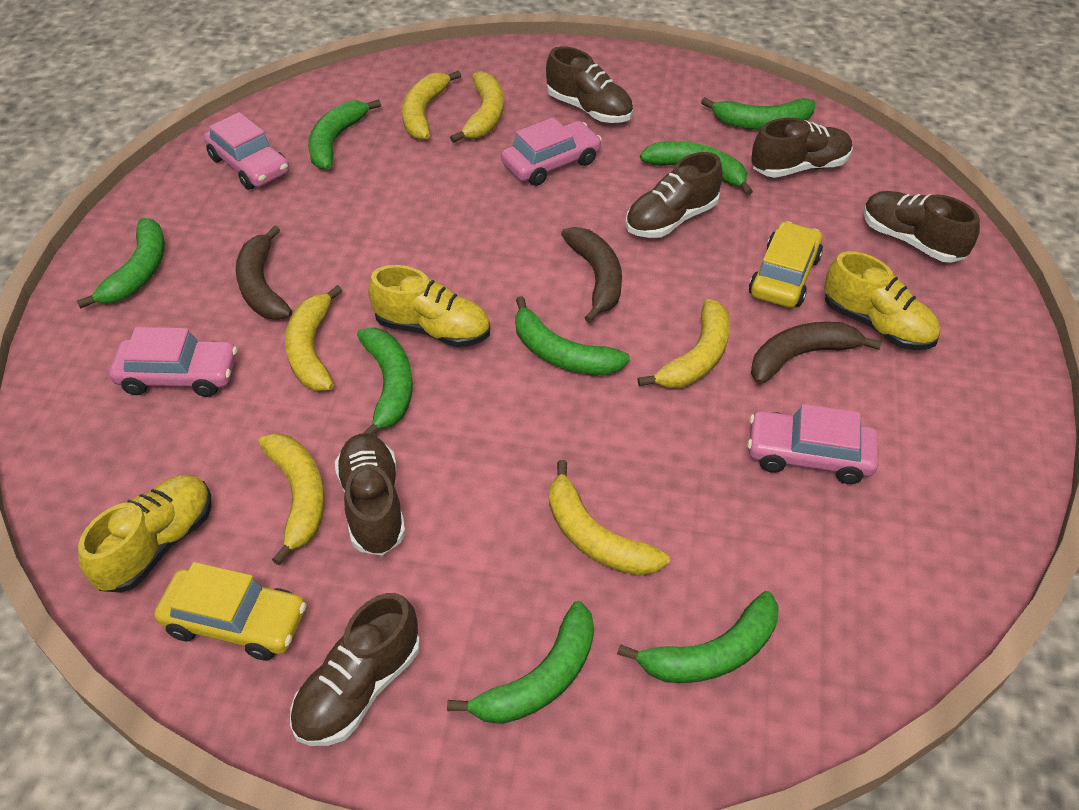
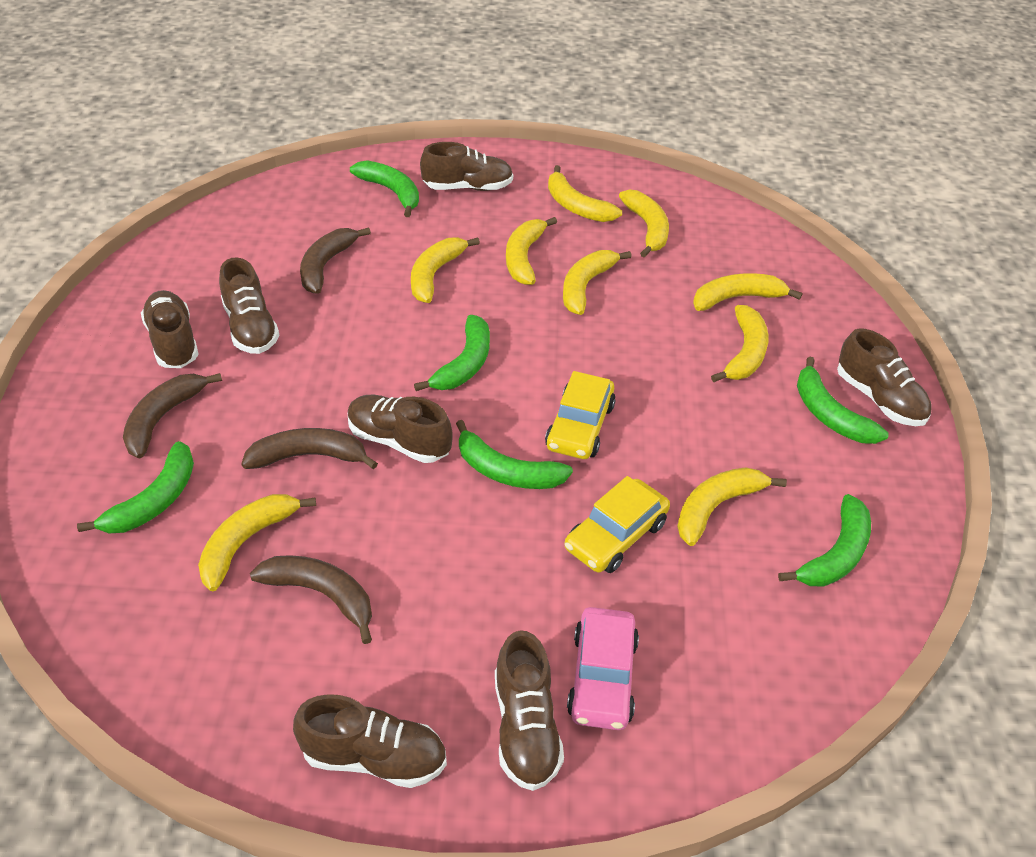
brown banana: 3 -> 4
brown shoe: 6 -> 7
green banana: 8 -> 6
pink car: 4 -> 1
yellow banana: 6 -> 9
yellow shoe: 3 -> 0

